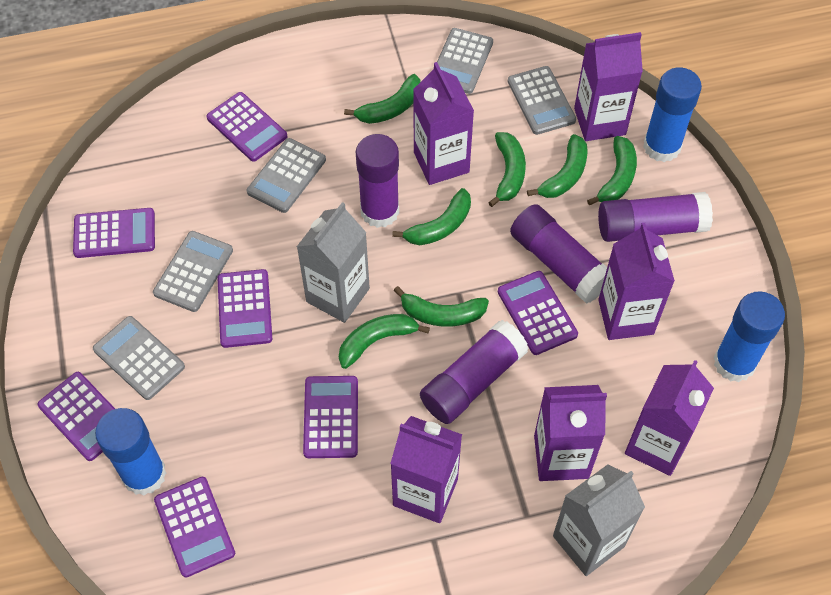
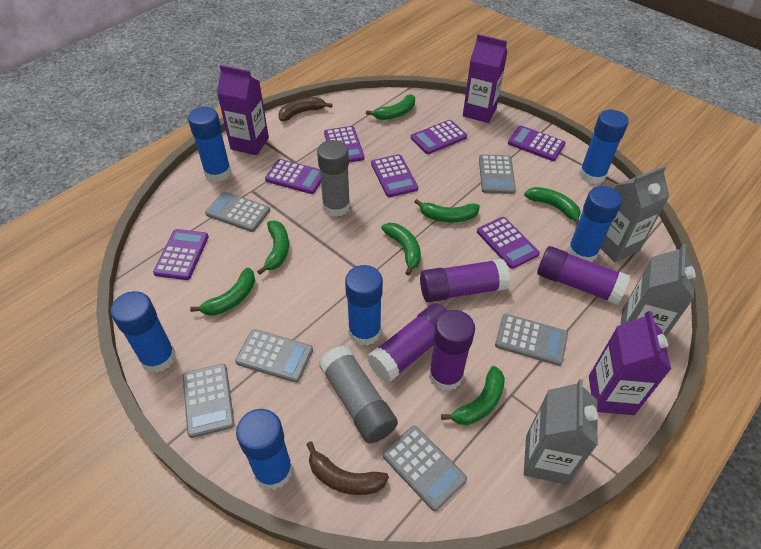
blue glue stick: 3 -> 6
brown banana: 0 -> 2
grey calculator: 5 -> 6
grey carton: 2 -> 3
grey glue stick: 0 -> 2
purple carton: 6 -> 3

